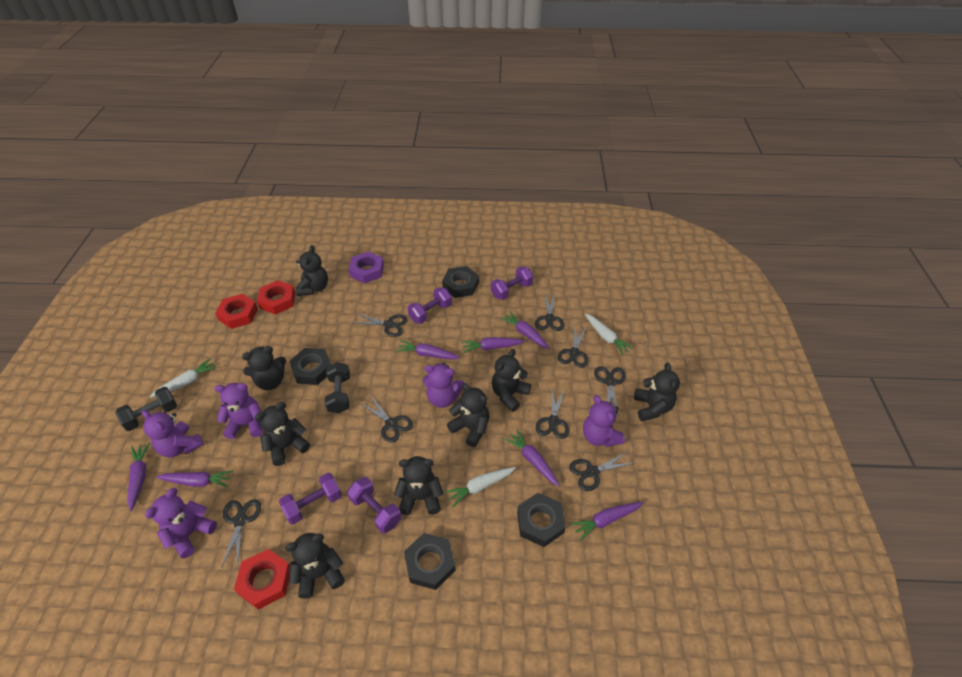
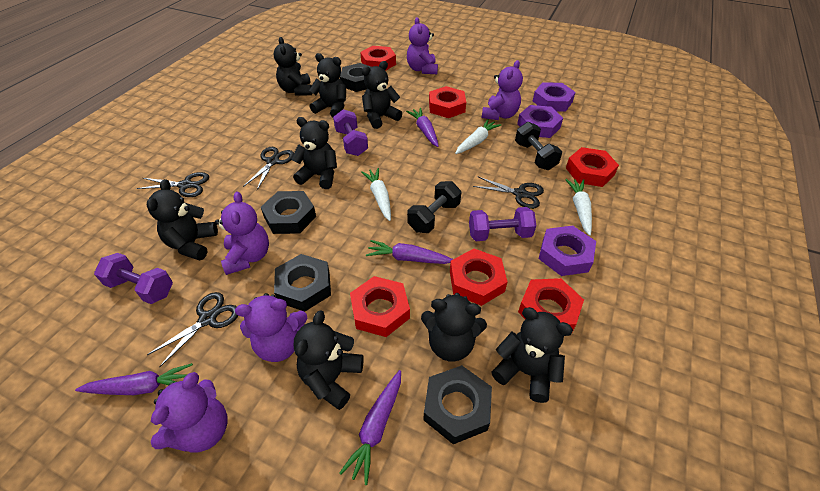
black scissors: 8 -> 4
purple carrot: 7 -> 4
purple dumbbell: 4 -> 3
purple nut: 1 -> 3
red nut: 3 -> 6

